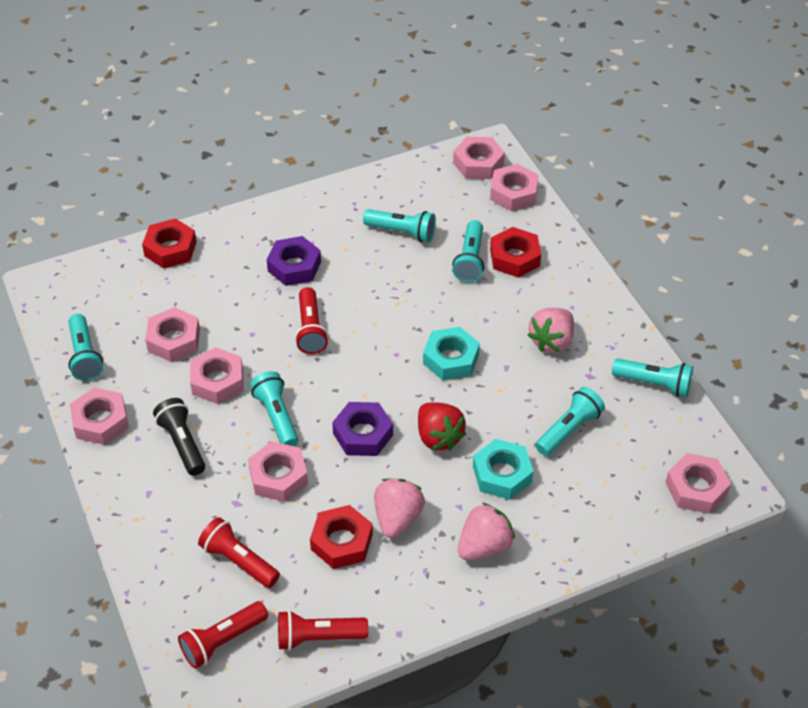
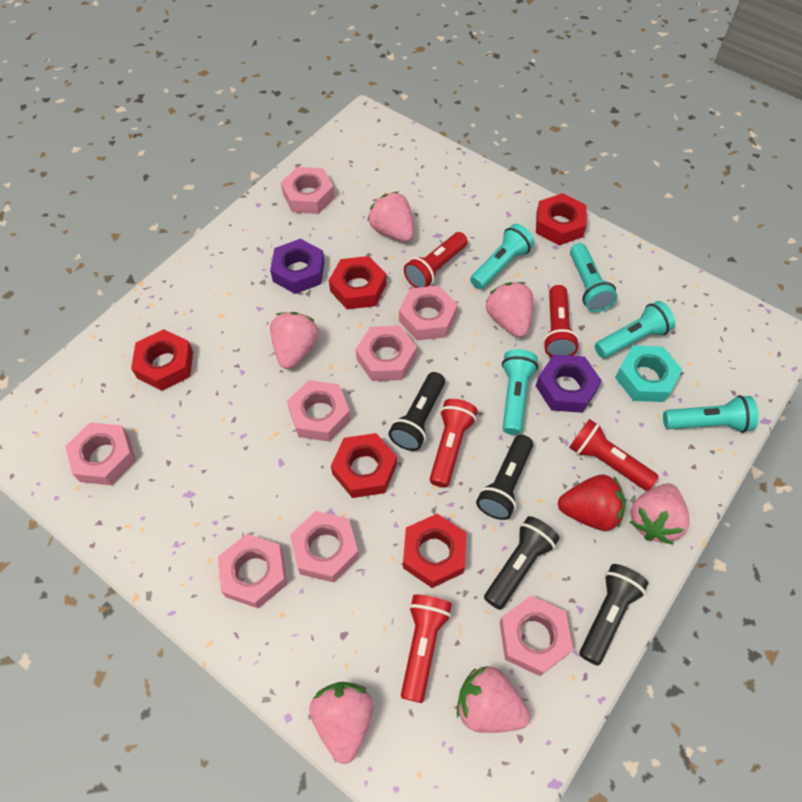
black flashlight: 1 -> 4
pink nut: 7 -> 8
pink strawberry: 3 -> 6
red flashlight: 4 -> 5
red nut: 3 -> 5
turquoise flashlight: 6 -> 5
turquoise nut: 2 -> 1

